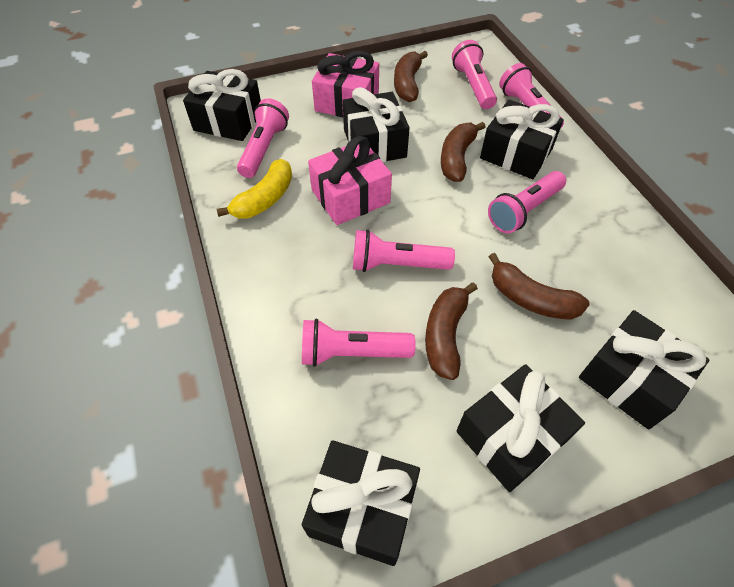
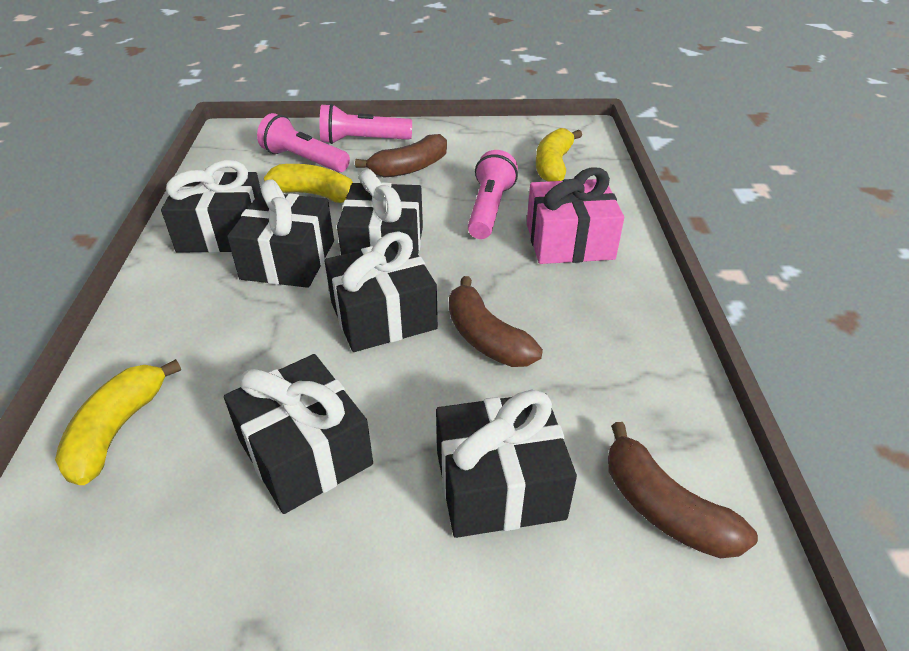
brown banana: 4 -> 3
pink flashlight: 6 -> 3
pink gift: 2 -> 1
yellow banana: 1 -> 3

